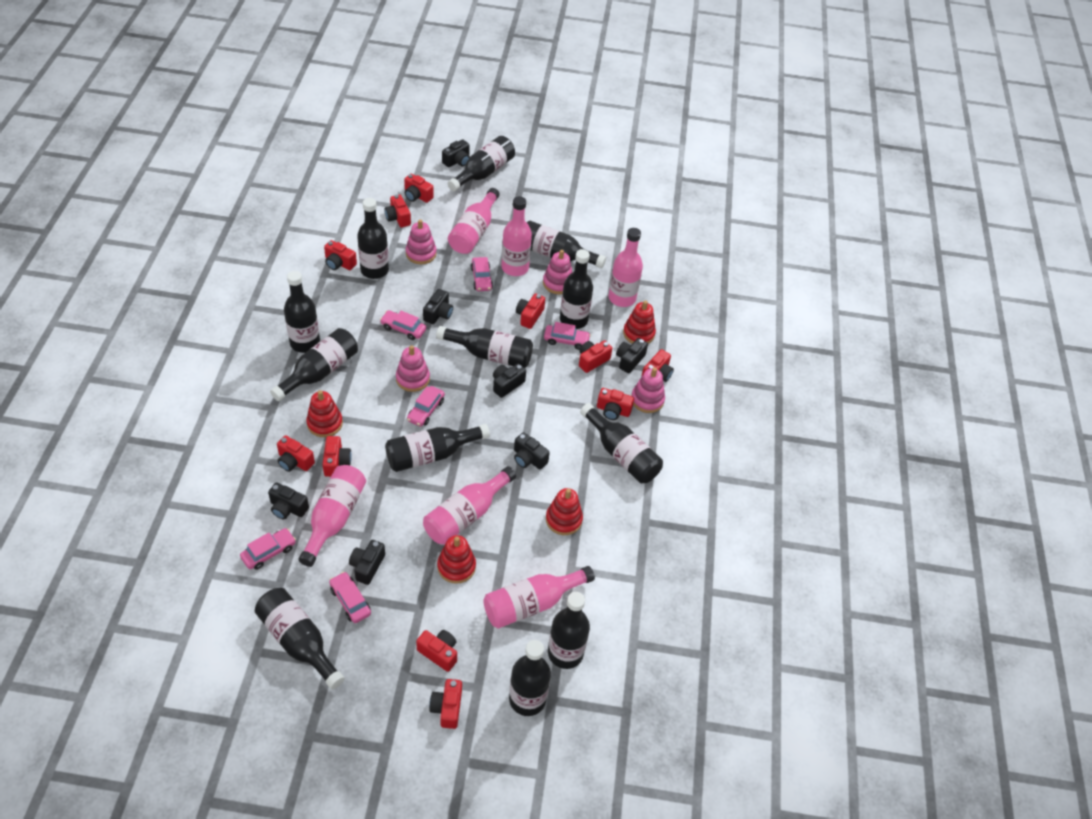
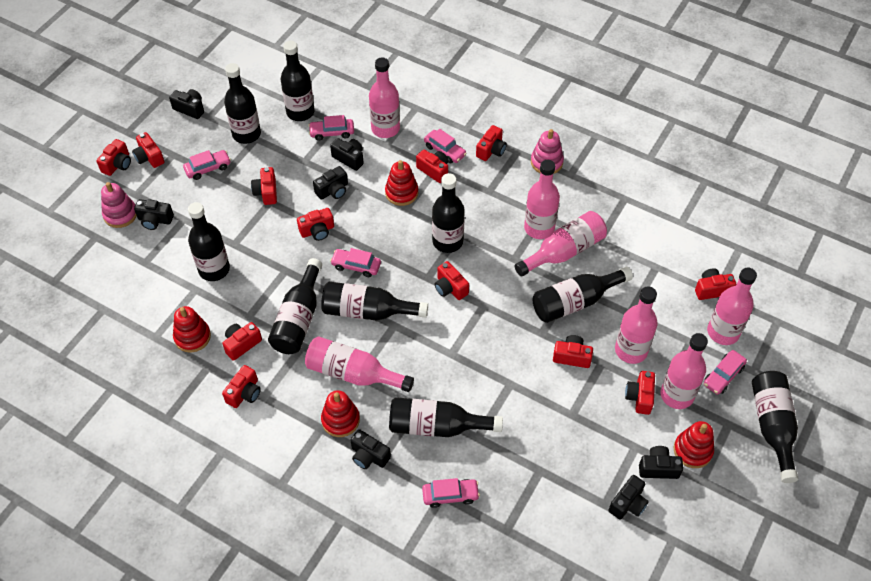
black bottle: 12 -> 9
pink bottle: 6 -> 7
pink stacking toy: 4 -> 2
red camera: 11 -> 12

